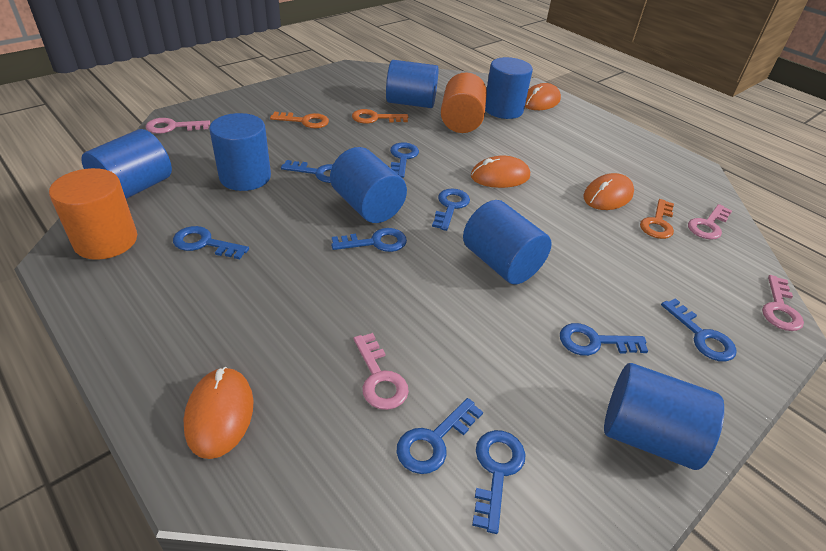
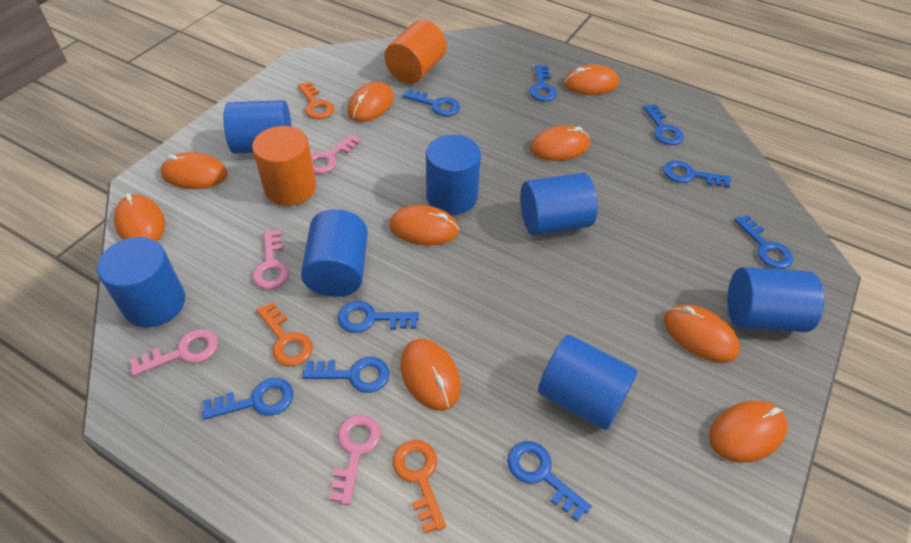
orange mouse: 4 -> 9

